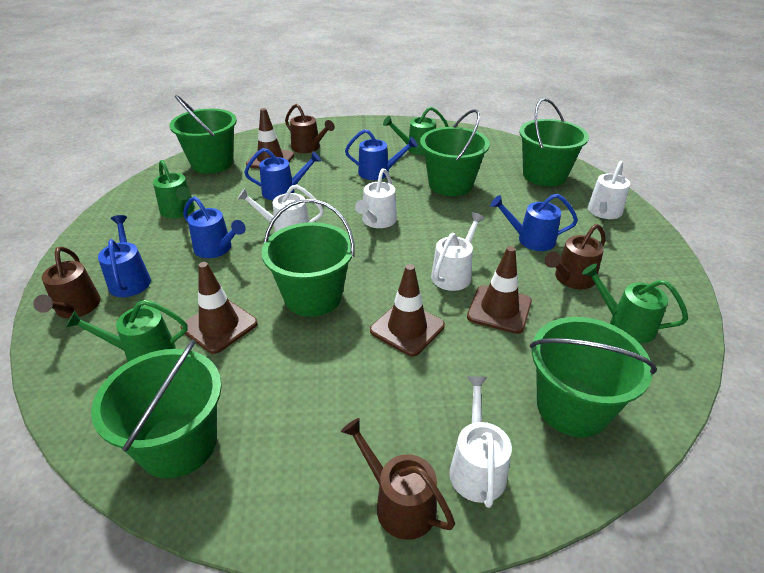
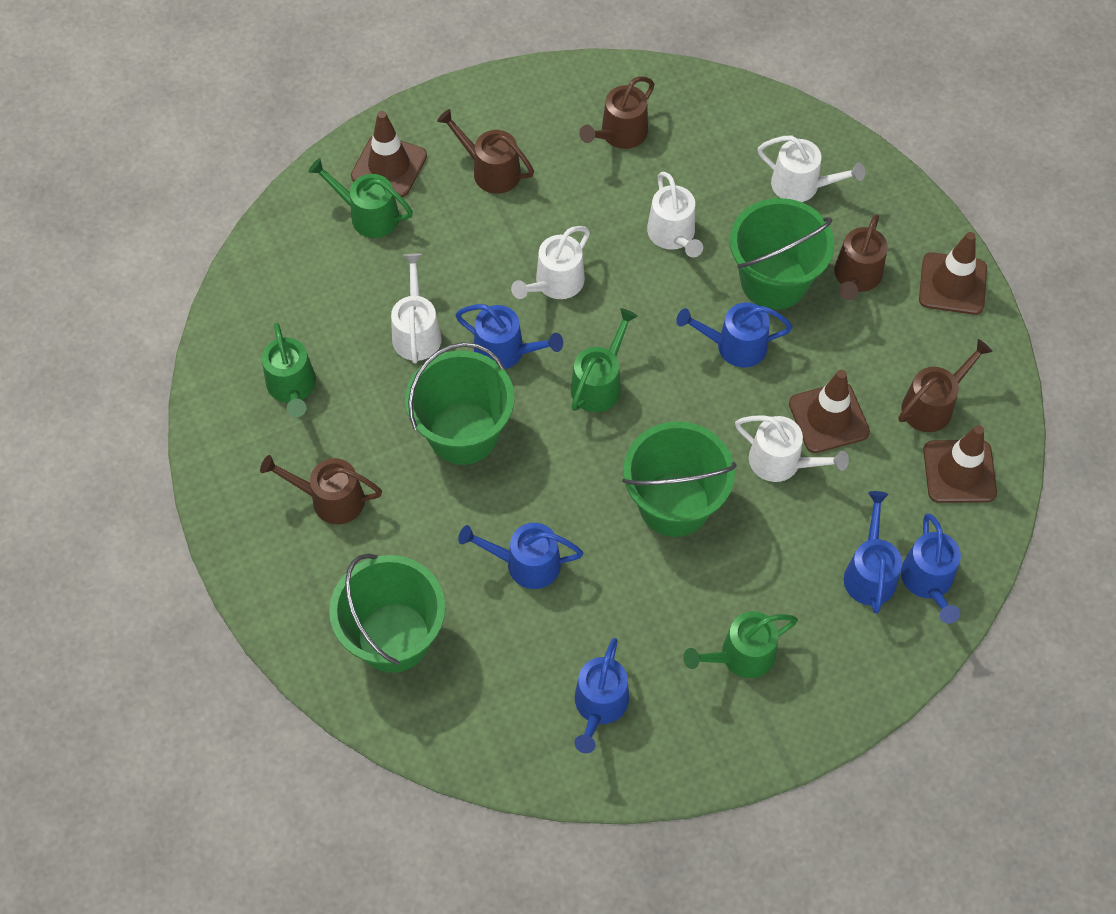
blue watering can: 5 -> 6
brown watering can: 4 -> 5
green bucket: 6 -> 4

